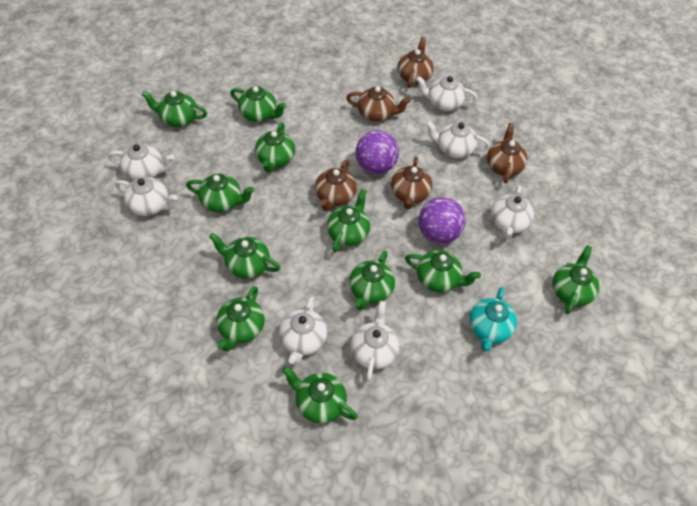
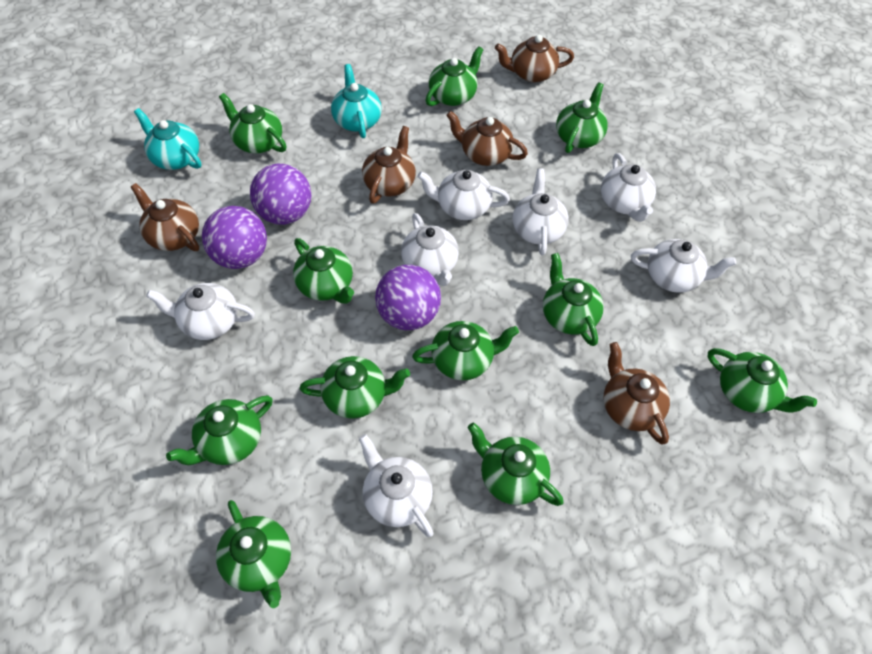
purple ball: 2 -> 3
turquoise teapot: 1 -> 2

